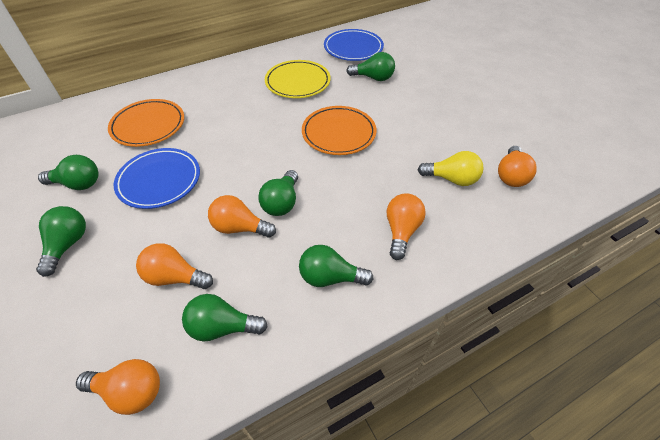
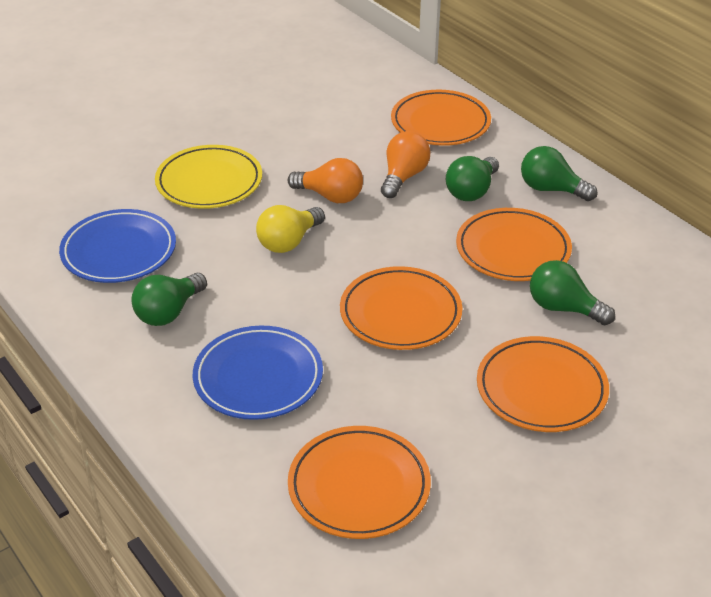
green light bulb: 6 -> 4
orange light bulb: 5 -> 2
orange plate: 2 -> 5

